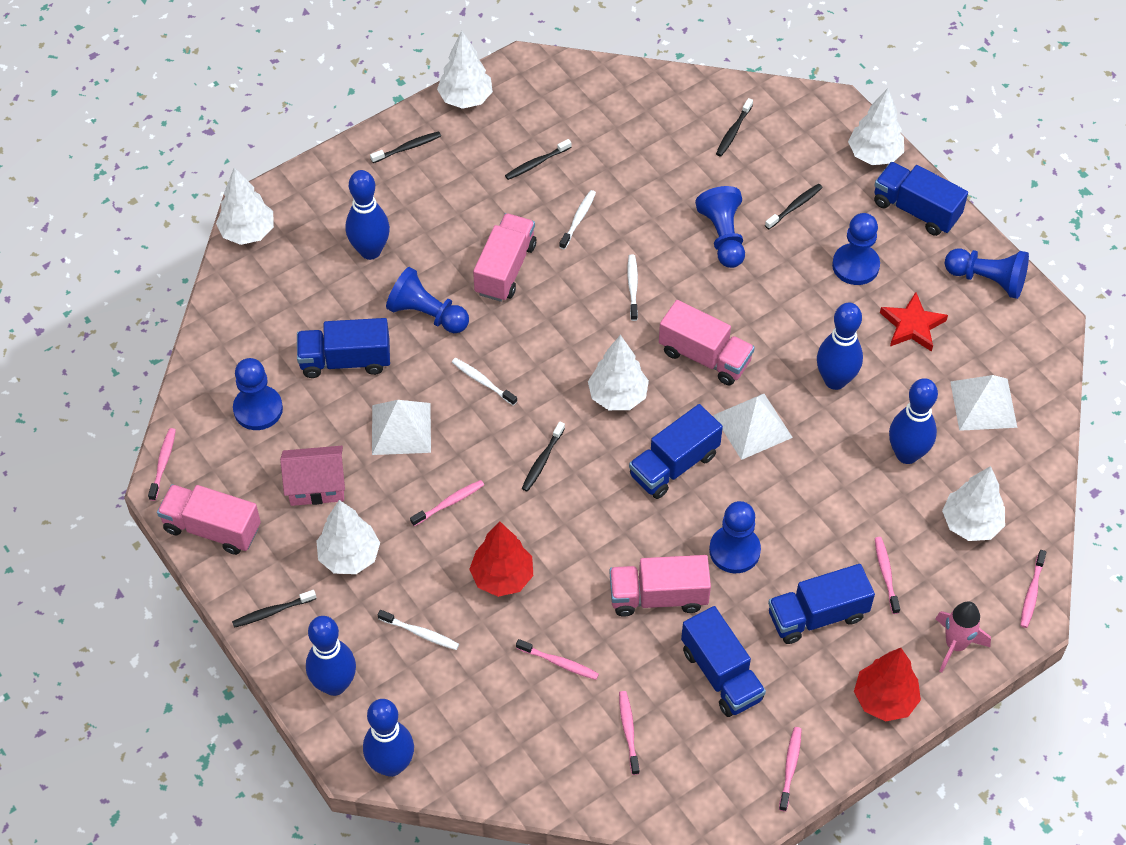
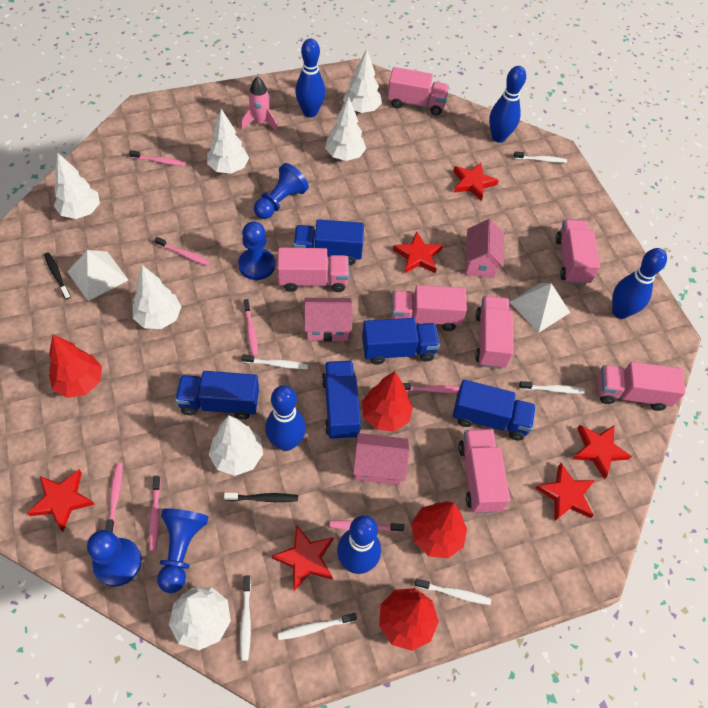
black toothbrush: 6 -> 2
blue pawn: 6 -> 4
pink house: 1 -> 3
pink truck: 4 -> 7
red star: 1 -> 6
red tree: 2 -> 4
white pyramid: 3 -> 2
white toothbrush: 4 -> 6
white tree: 6 -> 7

